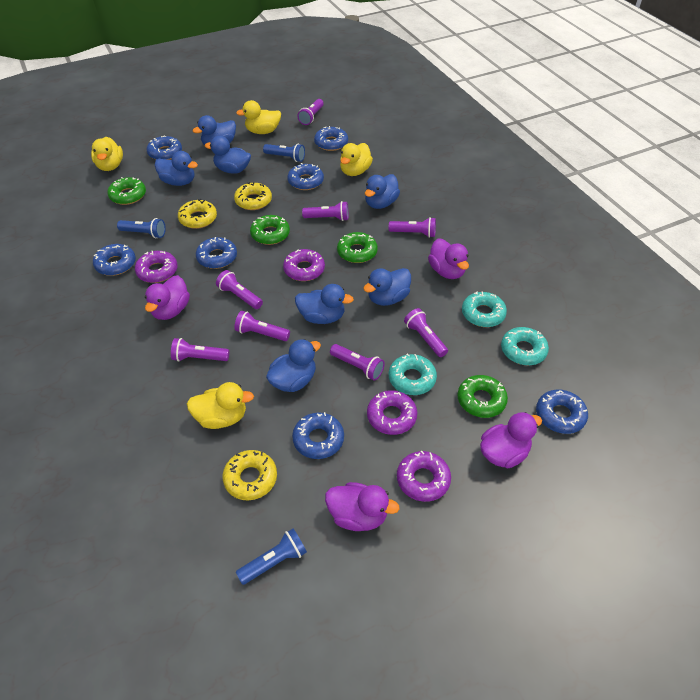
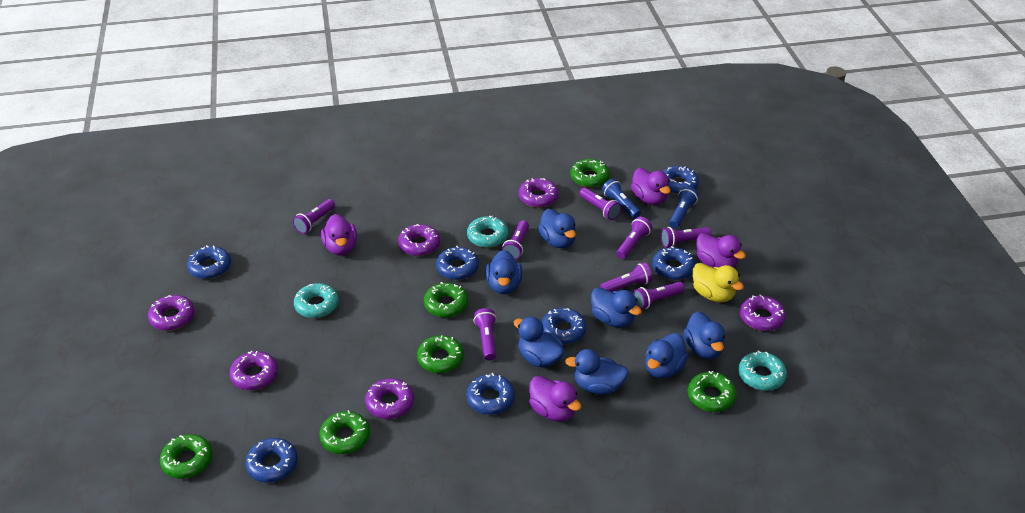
blue flashlight: 3 -> 2
green donut: 4 -> 6
purple donut: 4 -> 6
yellow donut: 3 -> 0
yellow duck: 4 -> 1

